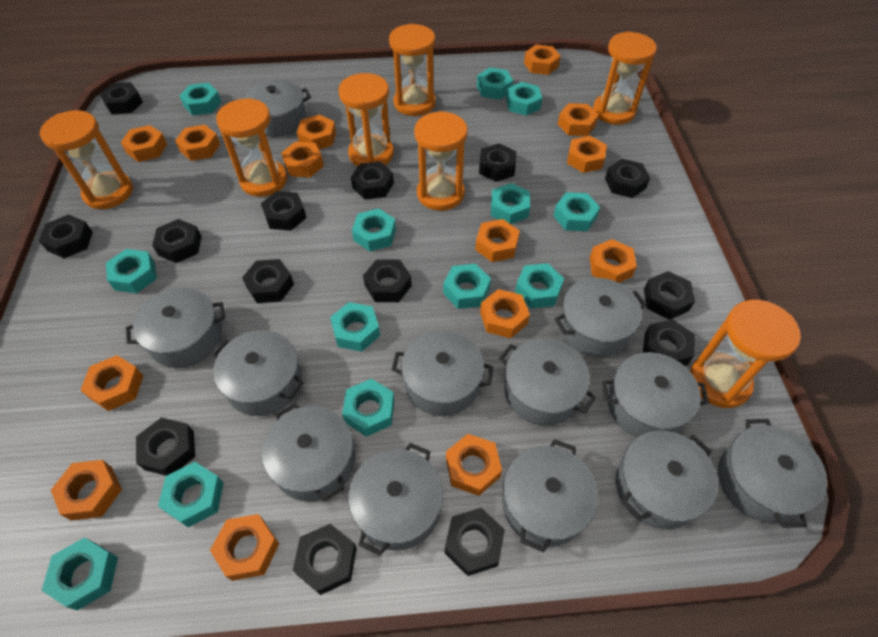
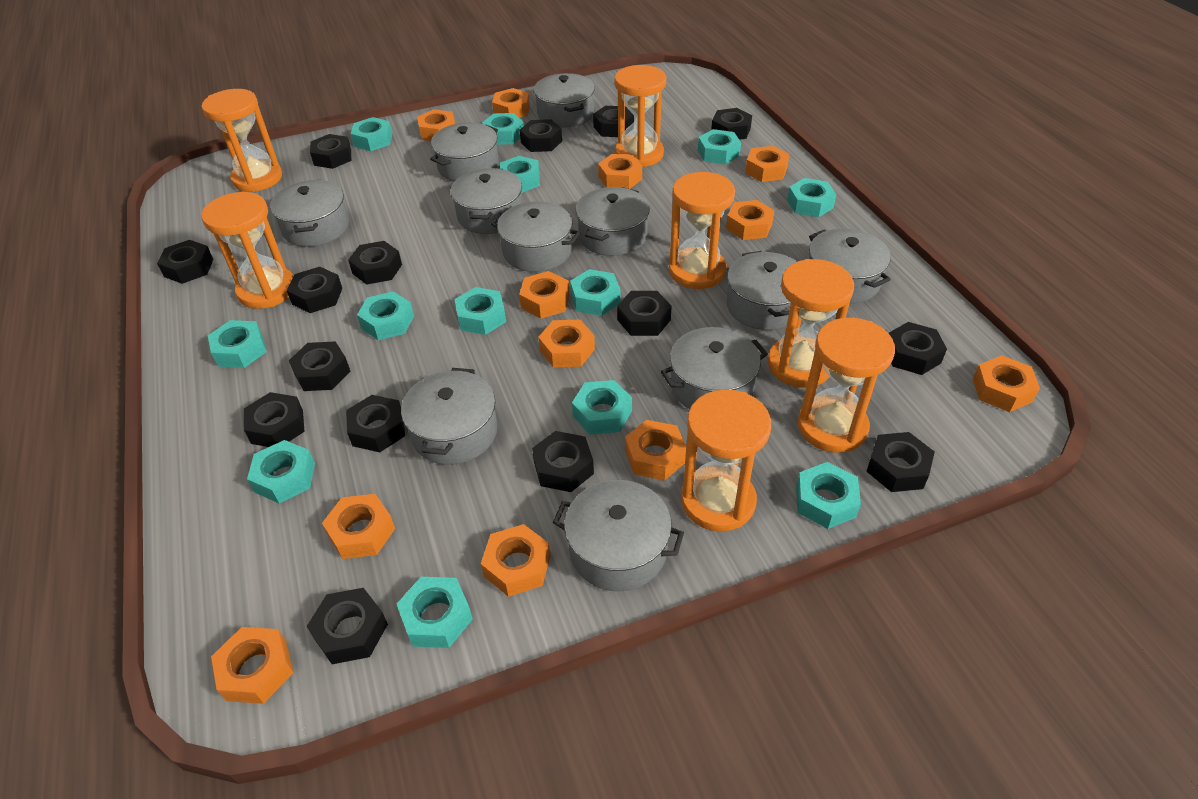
black nut: 14 -> 15
grey pot: 12 -> 11
orange nut: 14 -> 12

